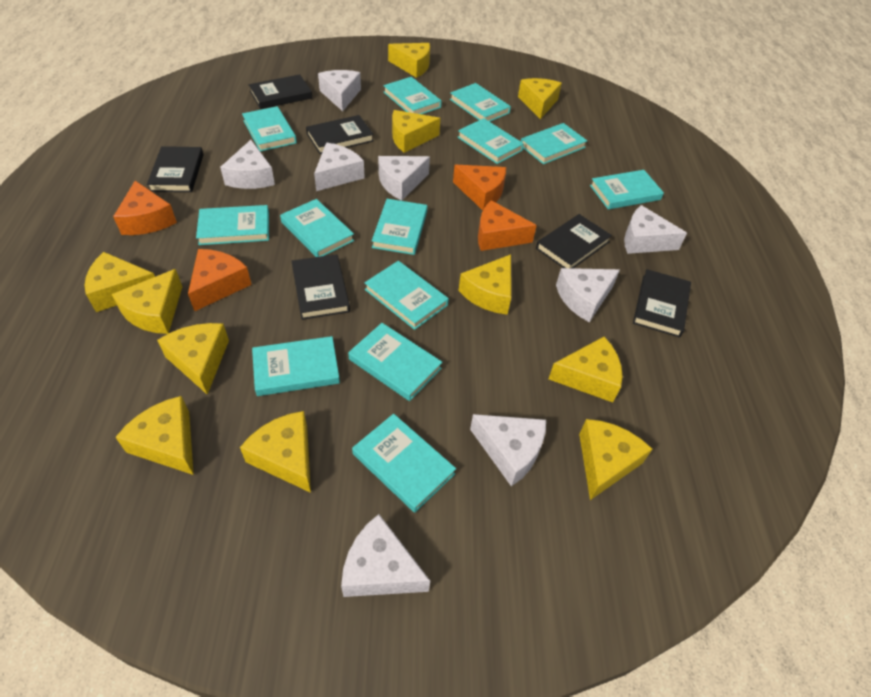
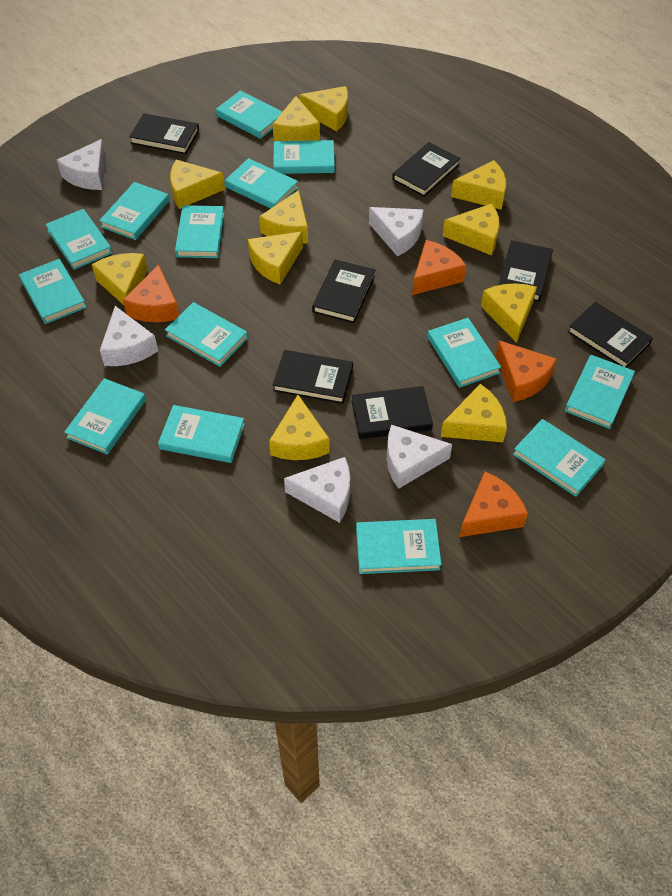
black book: 6 -> 7
turquoise book: 13 -> 14
white cheese: 8 -> 5

